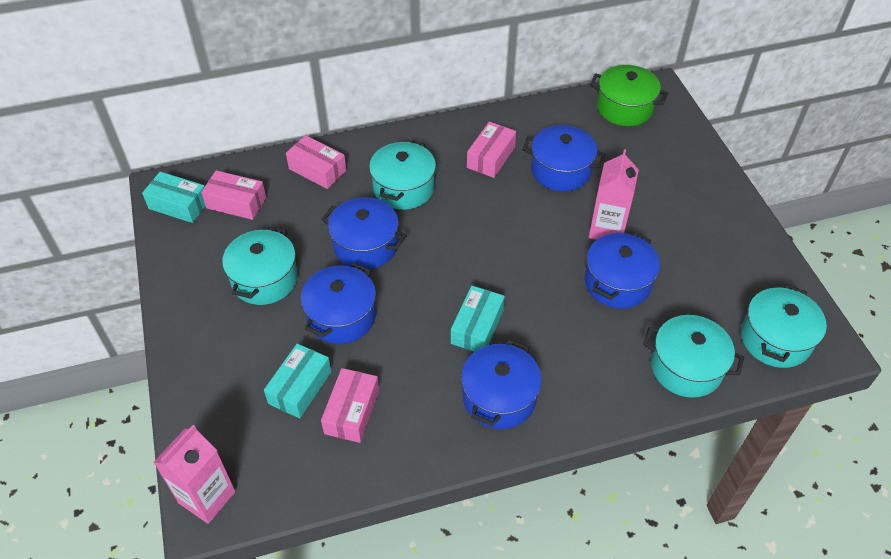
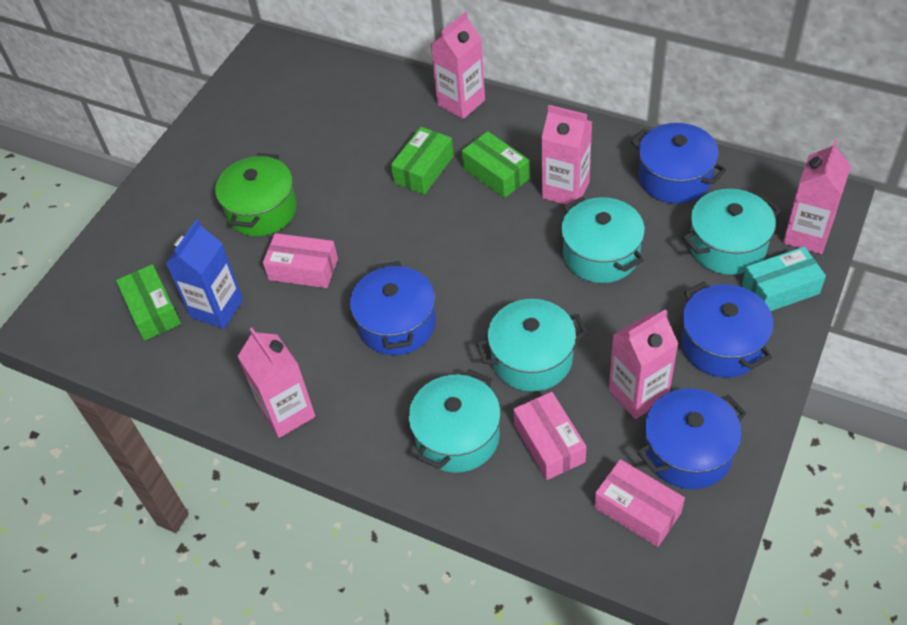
blue carton: 0 -> 1
blue pot: 5 -> 4
green box: 0 -> 3
pink box: 4 -> 3
pink carton: 2 -> 5
turquoise box: 3 -> 1

